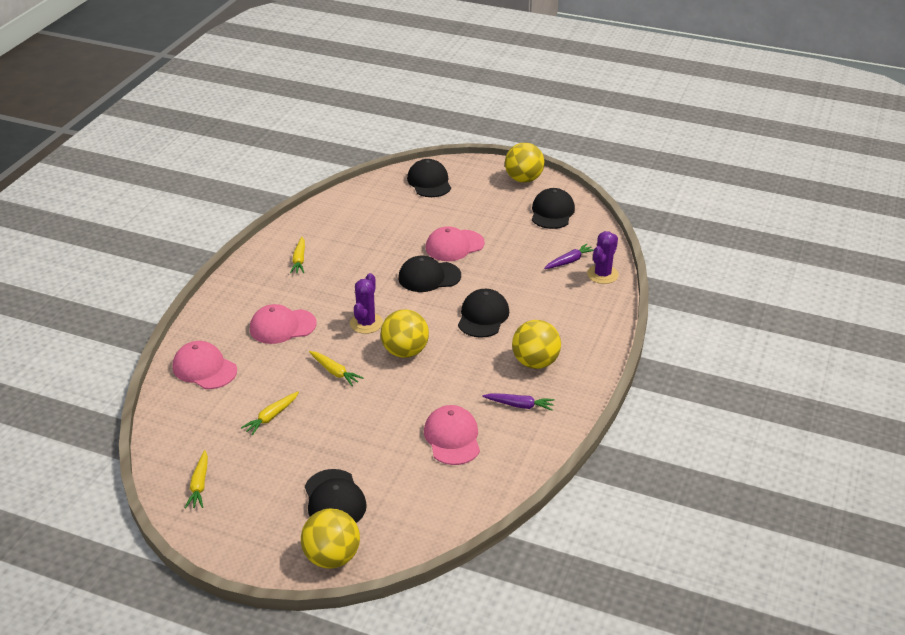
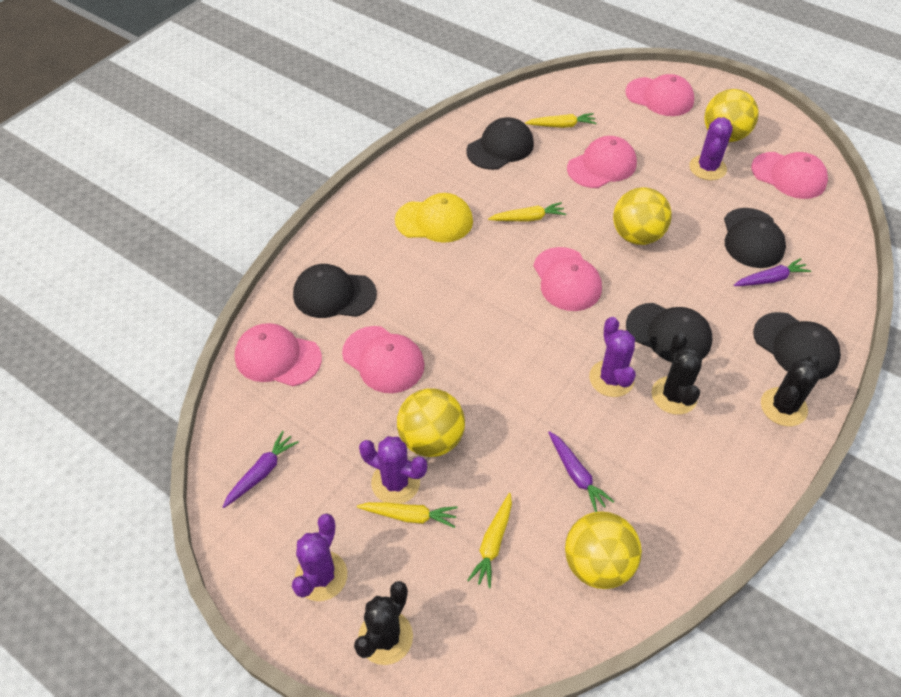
black cactus: 0 -> 3
pink cap: 4 -> 6
purple cactus: 2 -> 4
purple carrot: 2 -> 3
yellow cap: 0 -> 1

